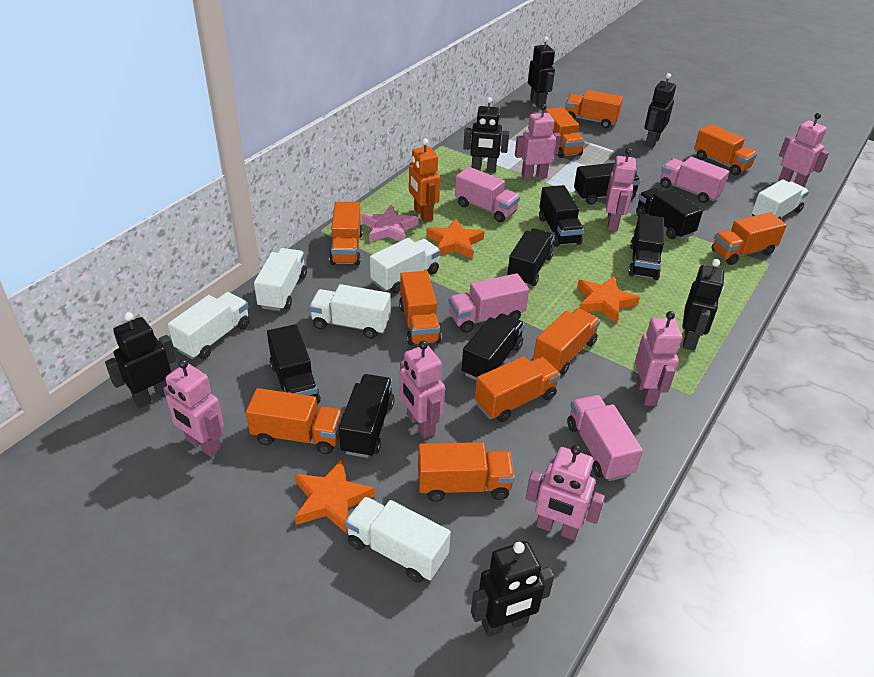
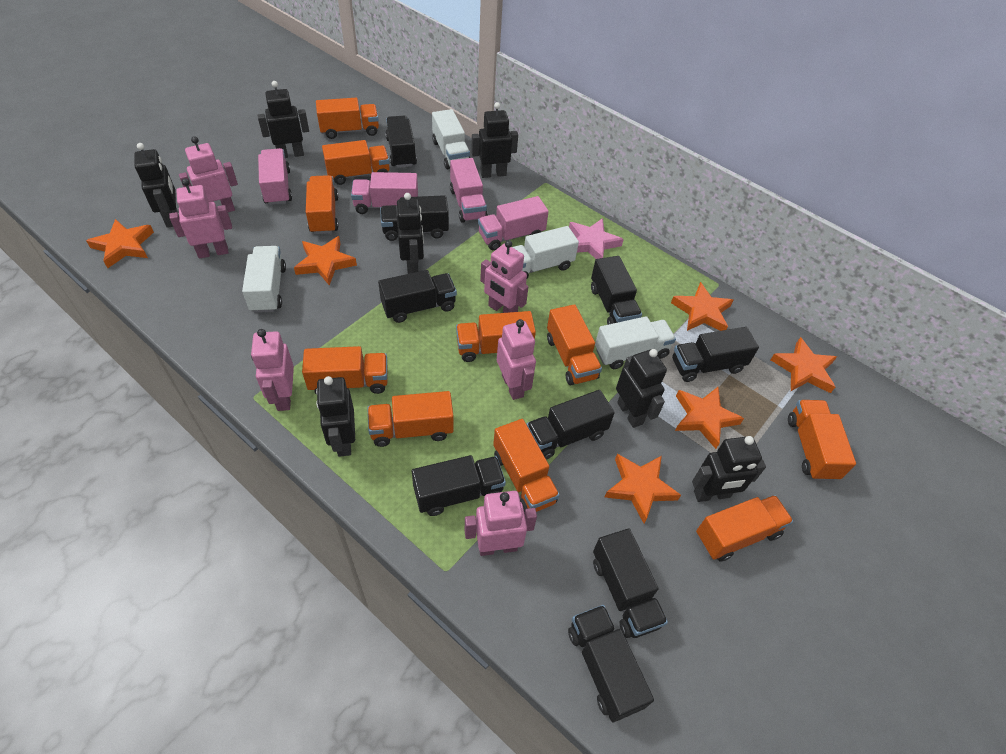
black robot: 6 -> 7
black truck: 8 -> 9
orange robot: 1 -> 0
orange star: 3 -> 6
pink robot: 7 -> 6
white truck: 6 -> 4

